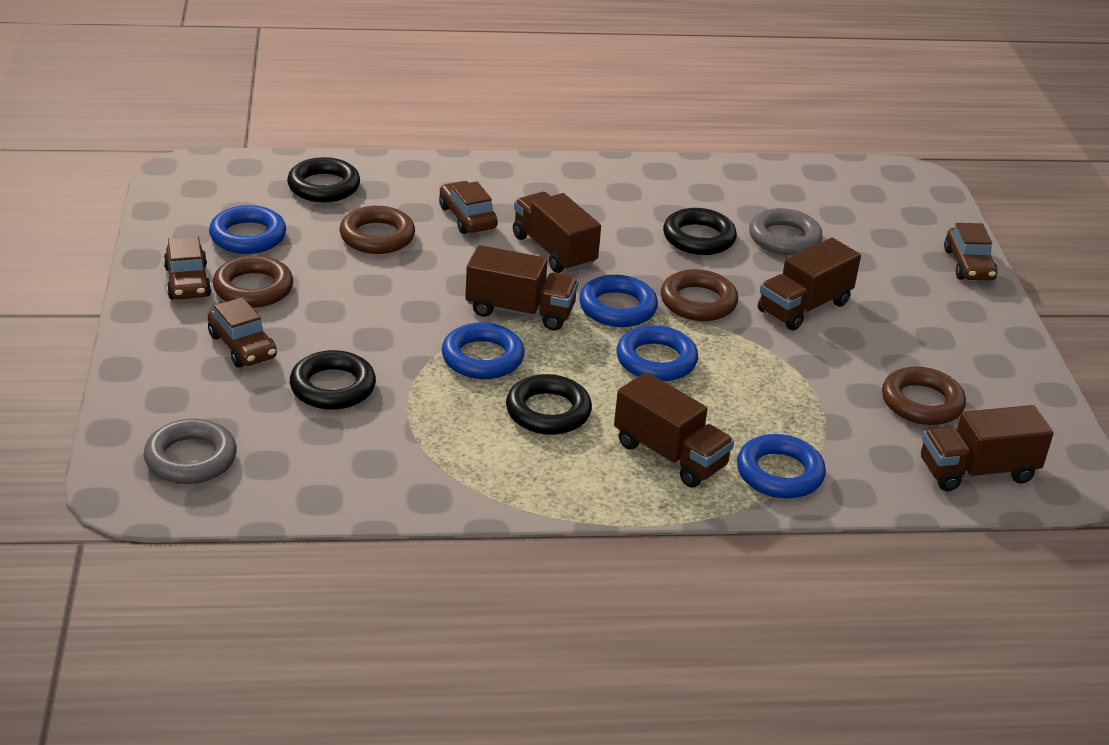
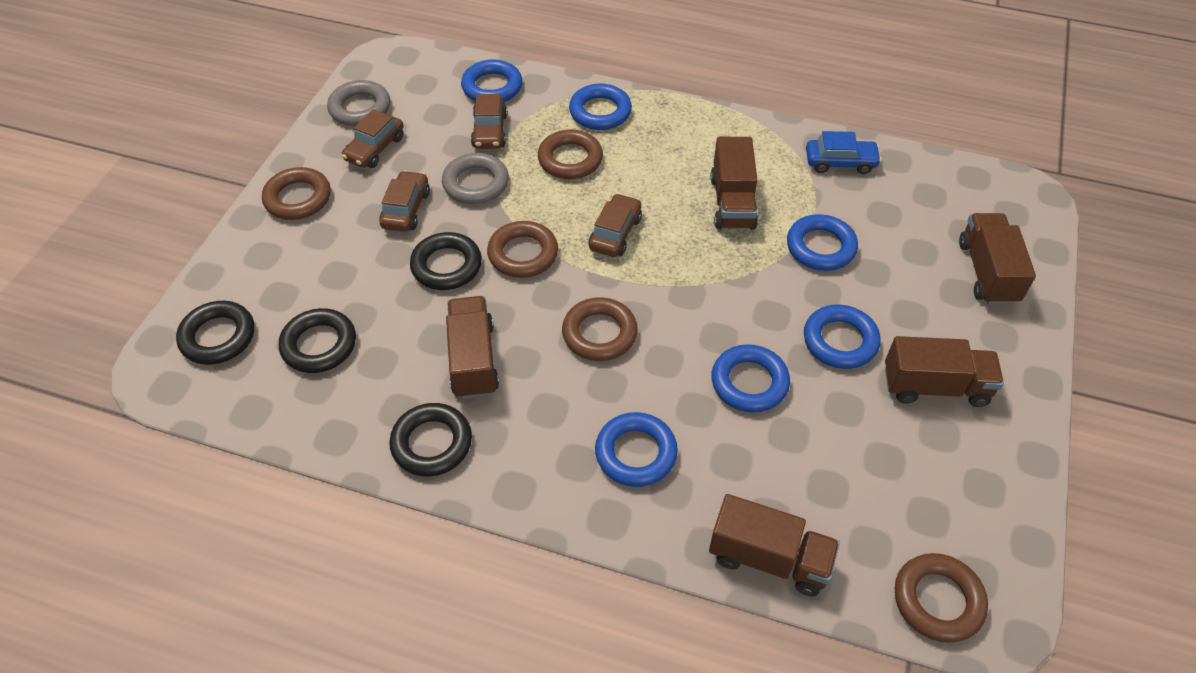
blue car: 0 -> 1
blue ring: 5 -> 6
brown ring: 4 -> 5

